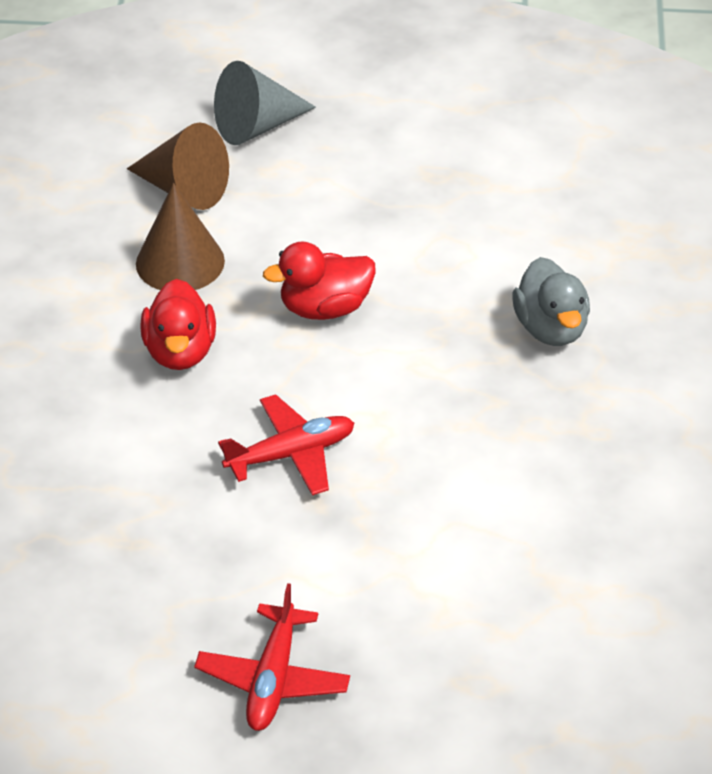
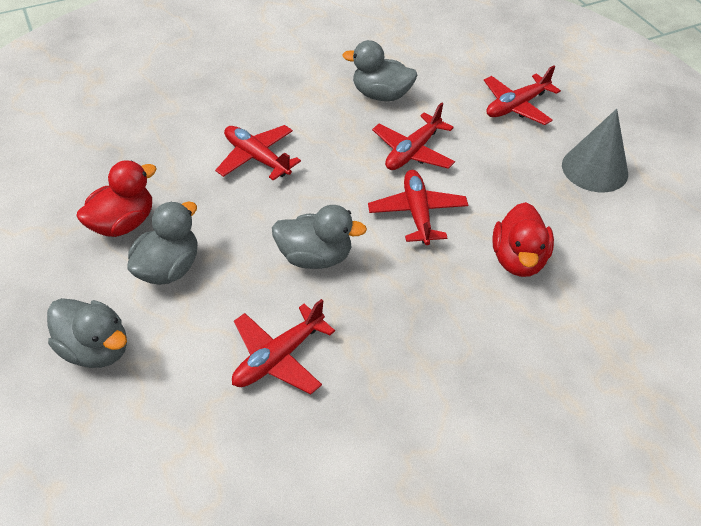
brown cone: 2 -> 0
grey duck: 1 -> 4
red plane: 2 -> 5

